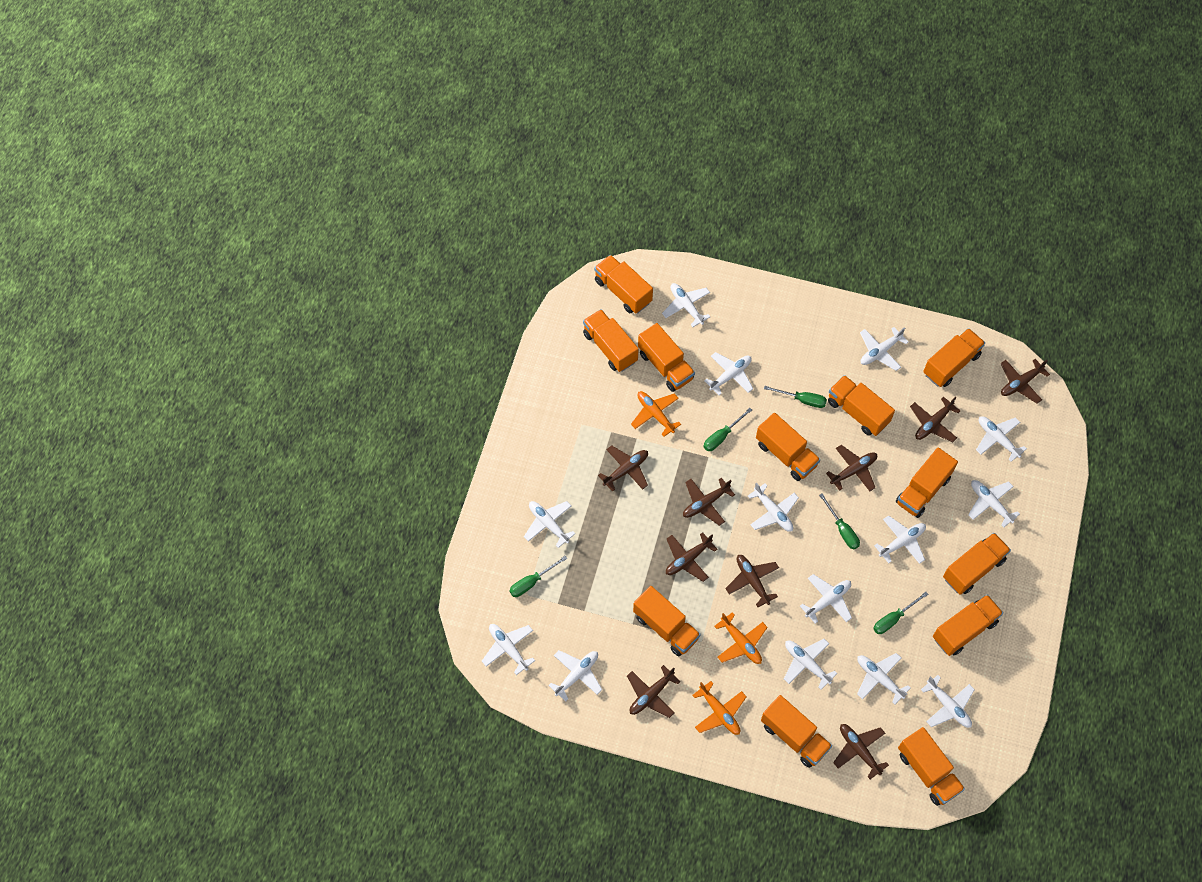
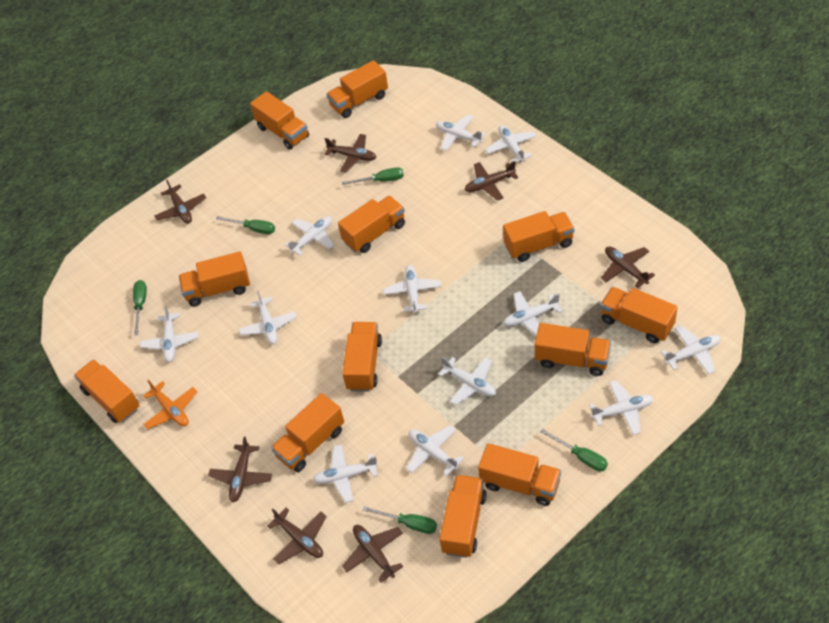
brown plane: 9 -> 7
orange plane: 3 -> 1
white plane: 14 -> 12

